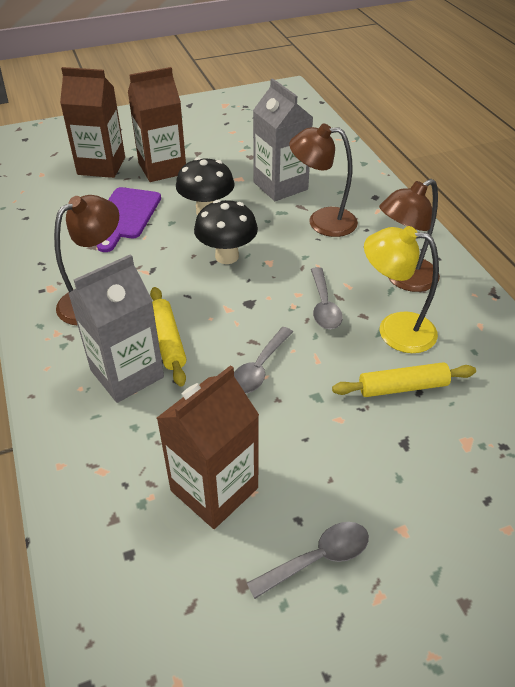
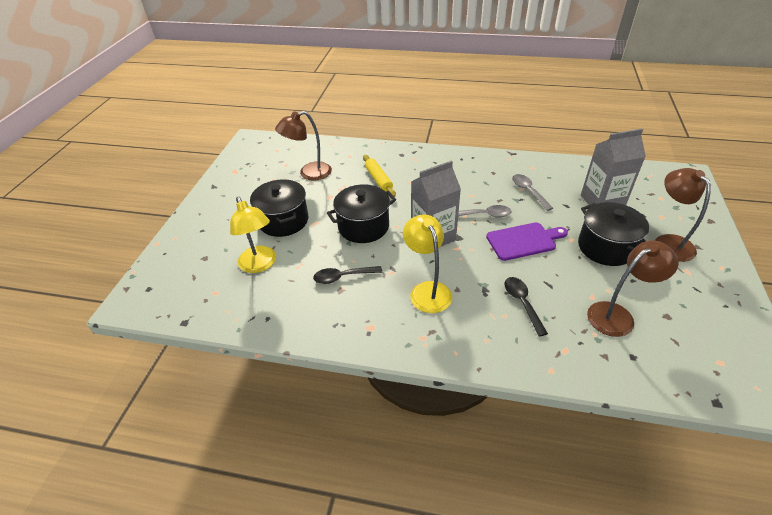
black mushroom: 2 -> 0
black pot: 0 -> 3
black spoon: 0 -> 2
brown carton: 3 -> 0
grey spoon: 3 -> 2
yellow lamp: 1 -> 2
yellow rolling pin: 2 -> 1

